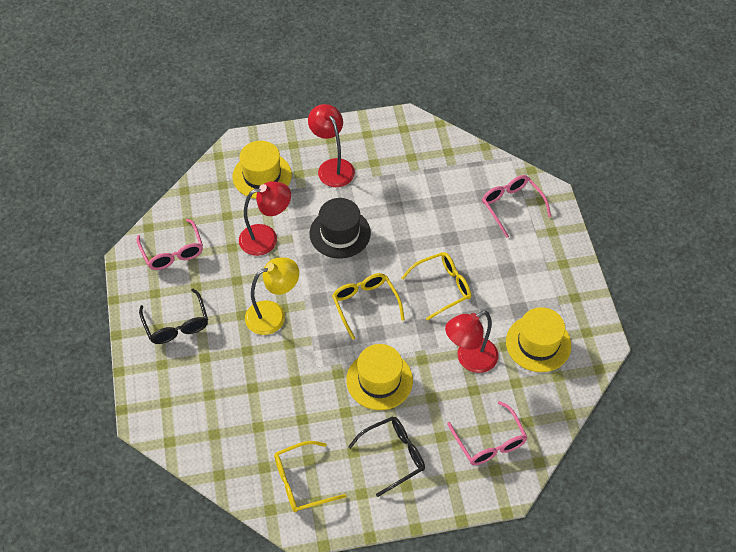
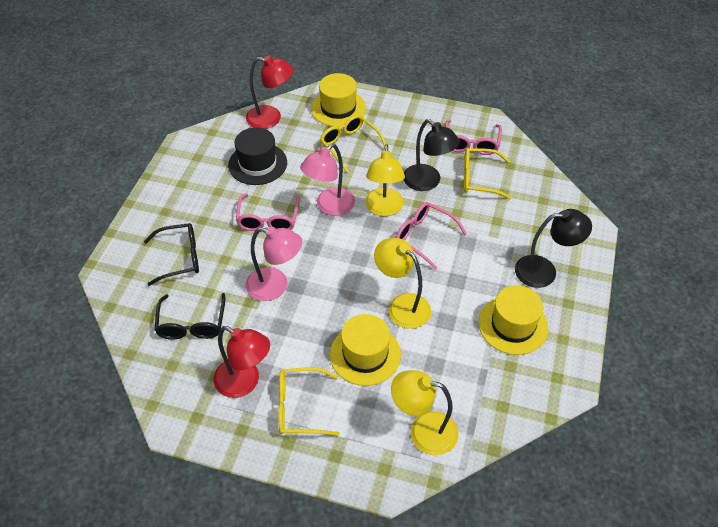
black lamp: 0 -> 2
pink lamp: 0 -> 2
red lamp: 3 -> 2
yellow lamp: 1 -> 3

